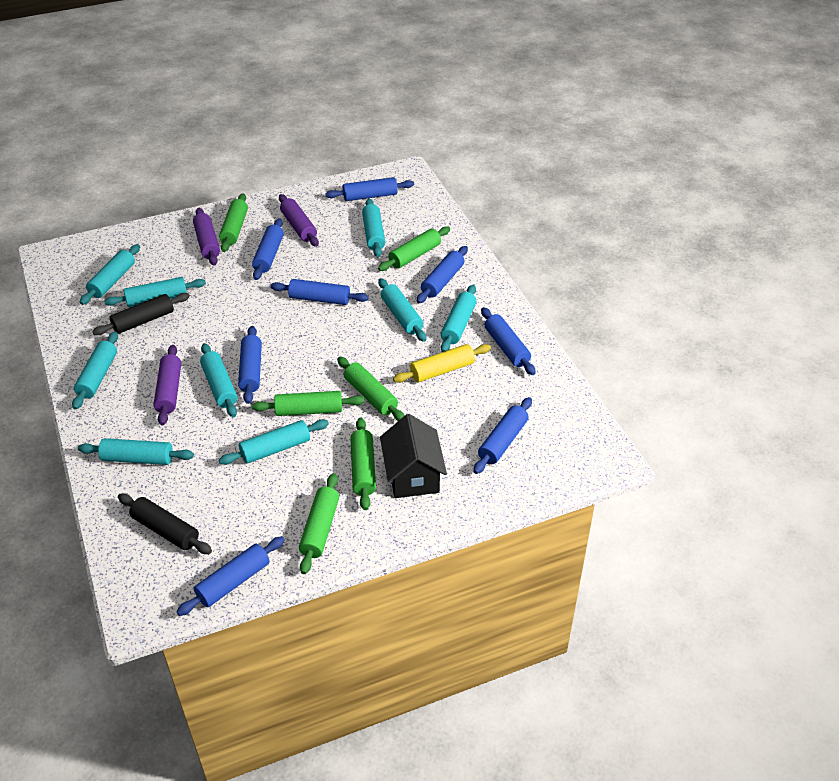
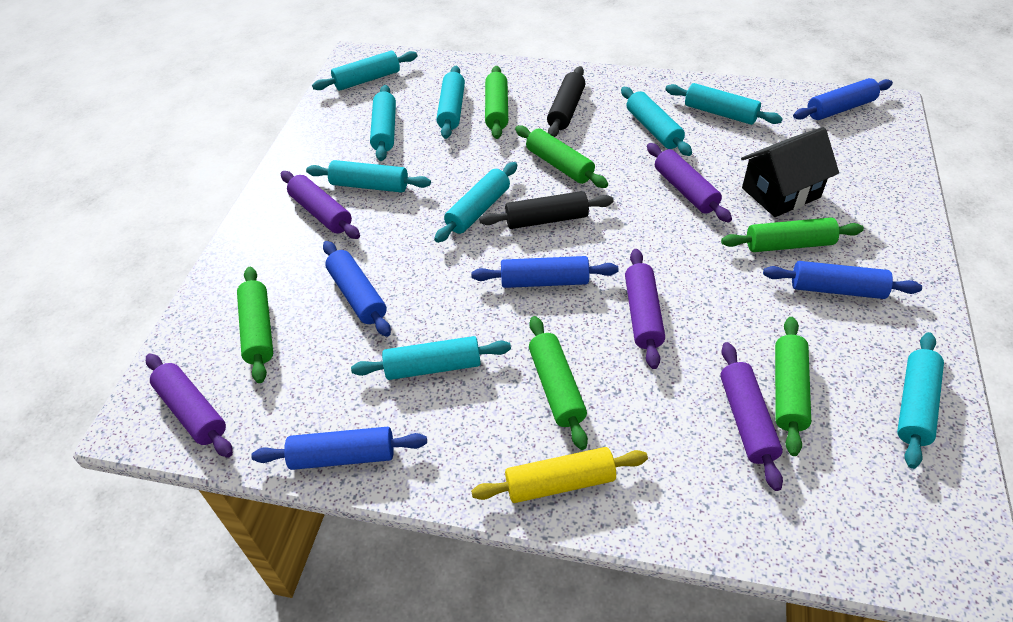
blue rolling pin: 8 -> 5
purple rolling pin: 3 -> 5

